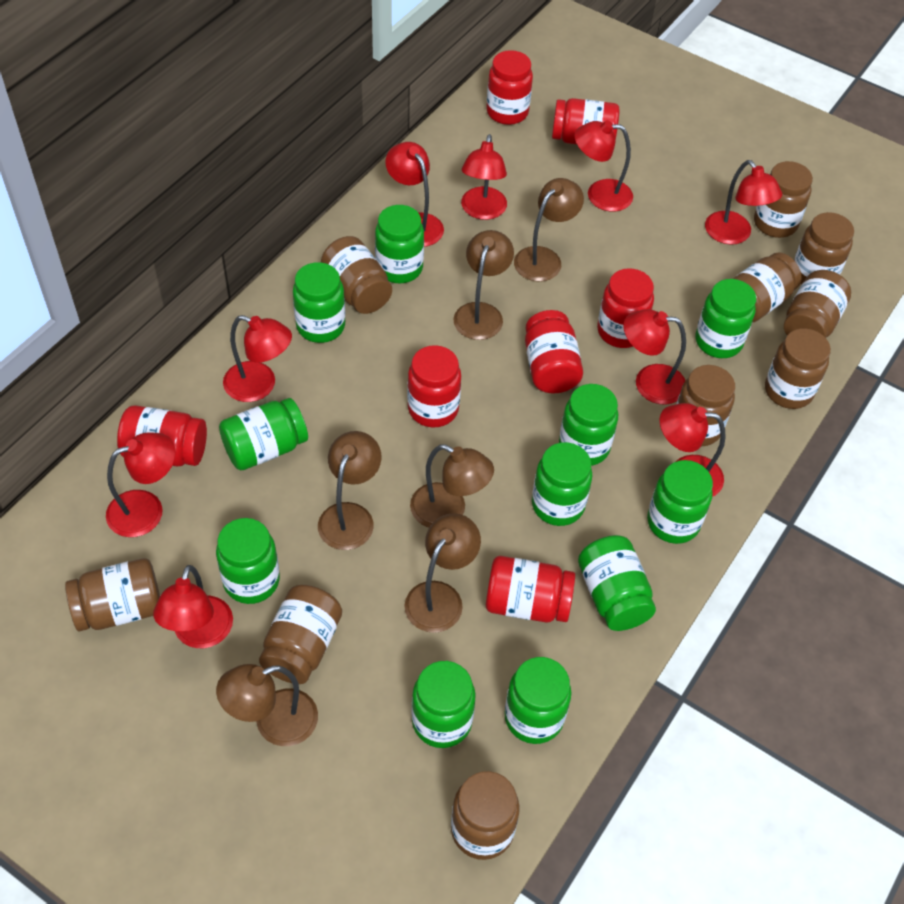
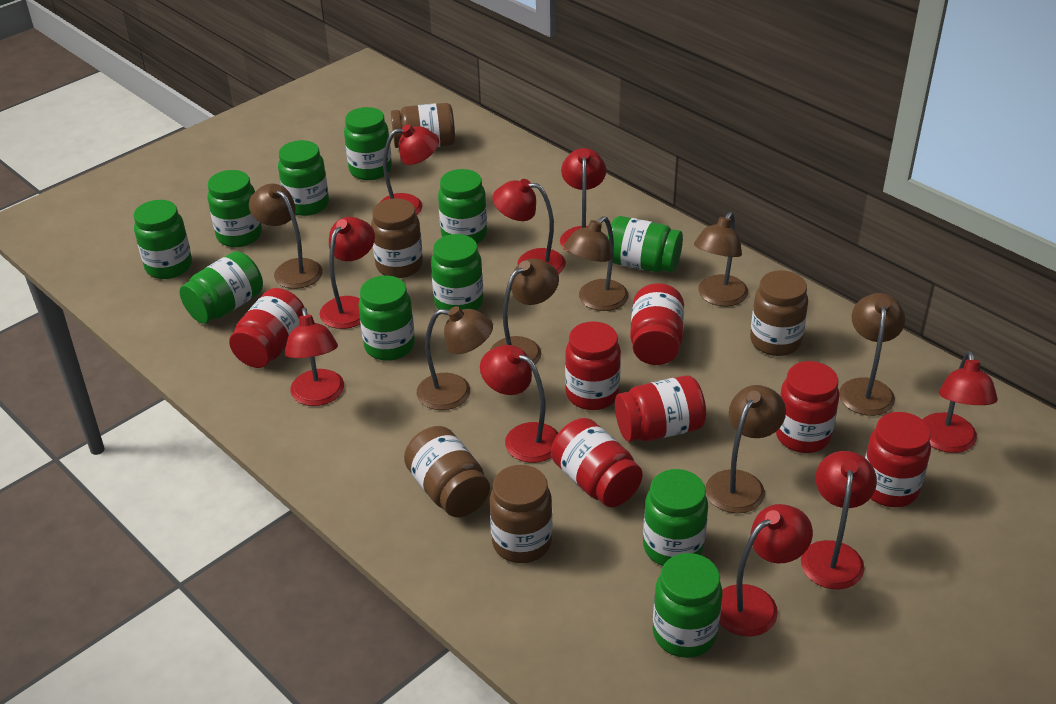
brown jar: 10 -> 5
brown lamp: 6 -> 7

